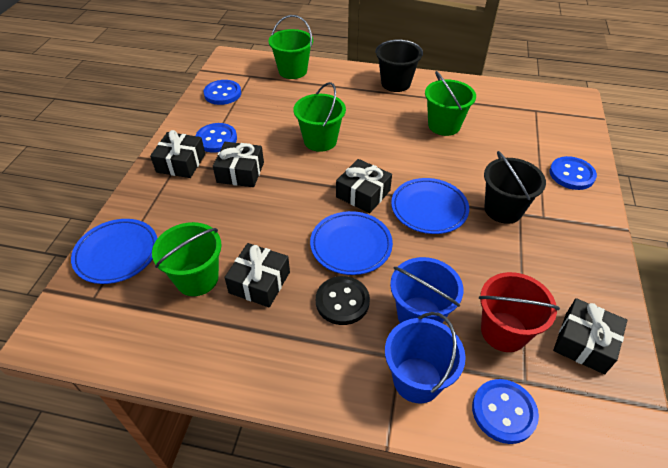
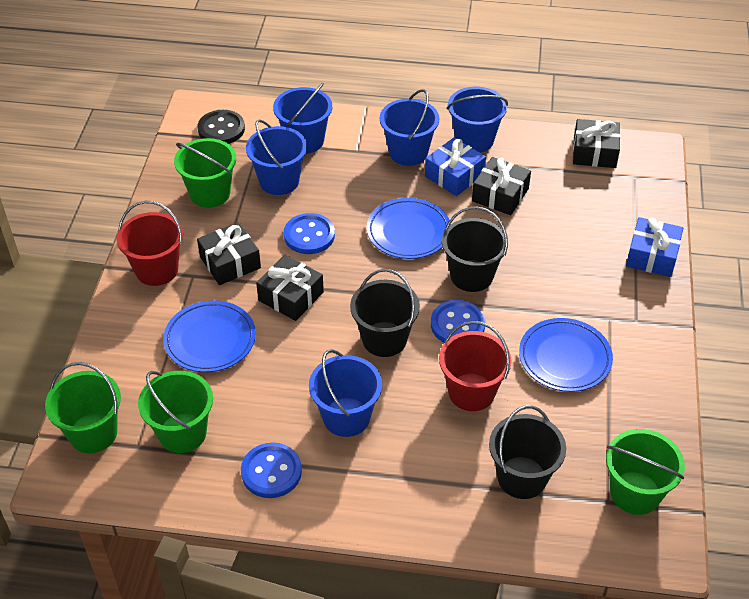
black bucket: 2 -> 3
black gift: 5 -> 4
blue bucket: 2 -> 5
blue button: 4 -> 3
blue gift: 0 -> 2
red bucket: 1 -> 2

